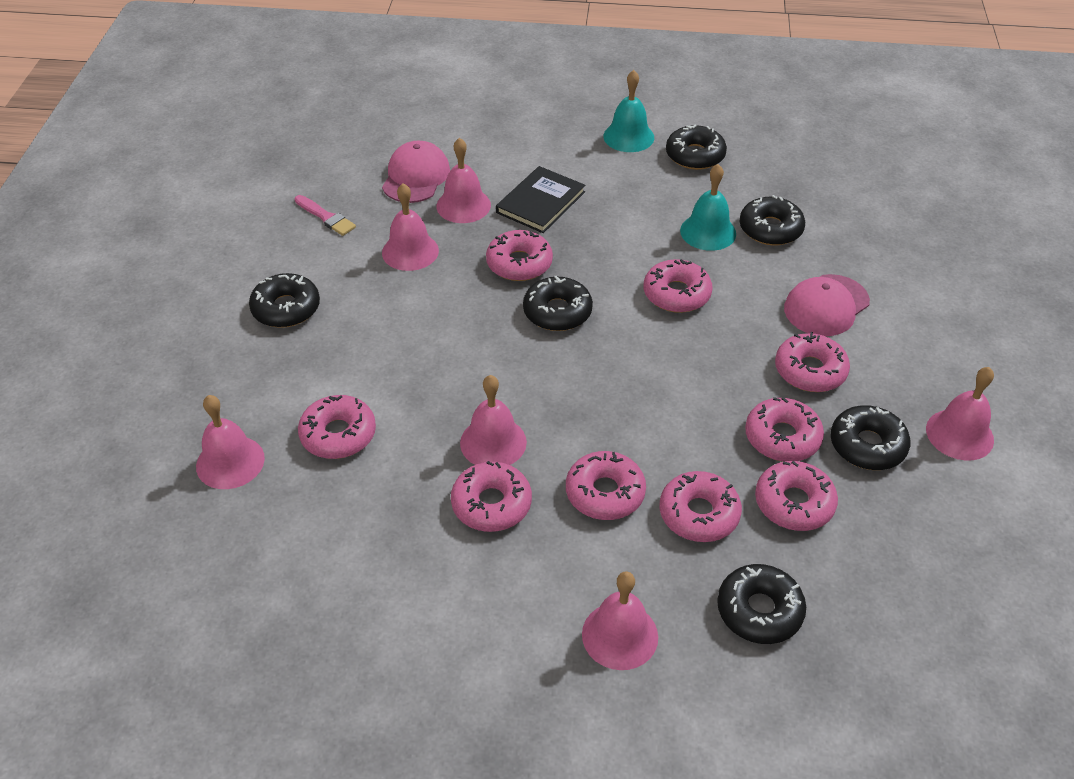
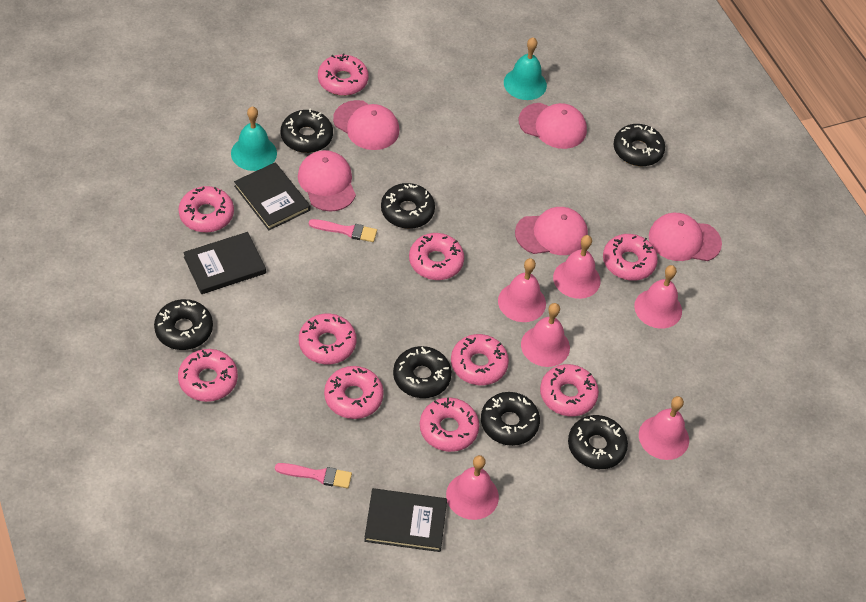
black book: 1 -> 3
black donut: 6 -> 7
pink brush: 1 -> 2
pink cap: 2 -> 5
pink donut: 9 -> 10

